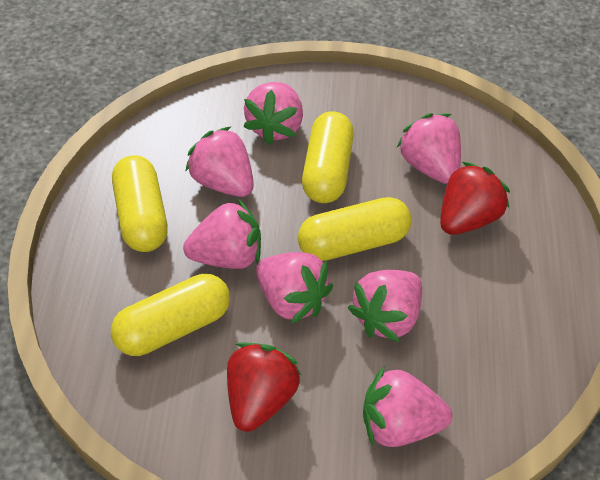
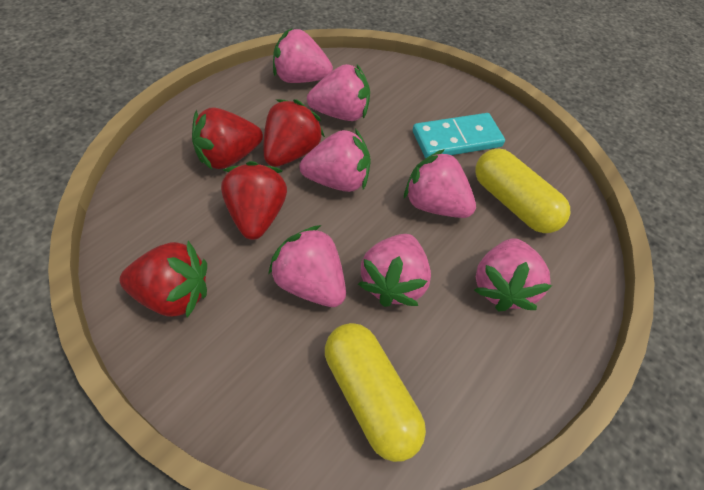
red strawberry: 2 -> 4
turquoise domino: 0 -> 1
yellow capsule: 4 -> 2

